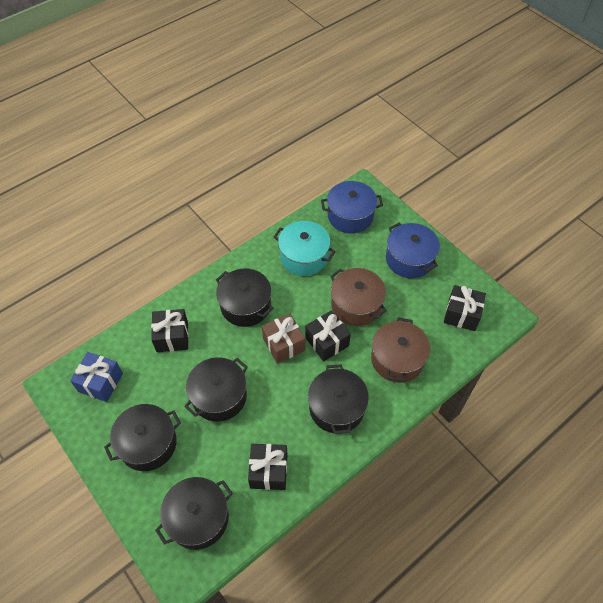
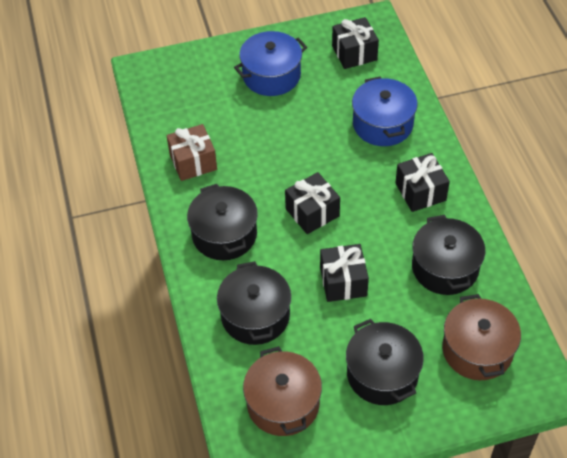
black pot: 5 -> 4
blue gift: 1 -> 0
turquoise pot: 1 -> 0

